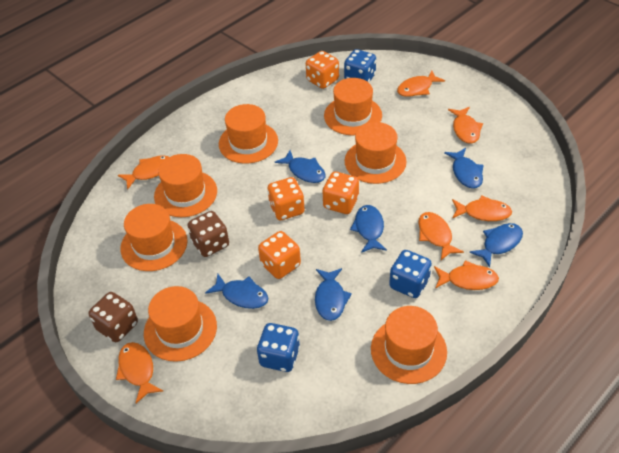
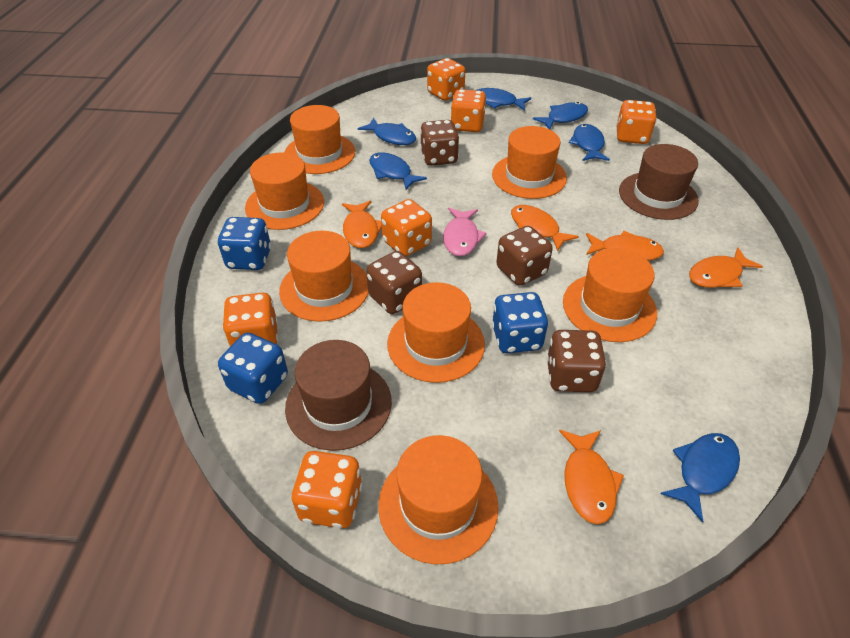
brown dice: 2 -> 4
brown hat: 0 -> 2
orange dice: 4 -> 6
orange fish: 7 -> 5
pink fish: 0 -> 1

